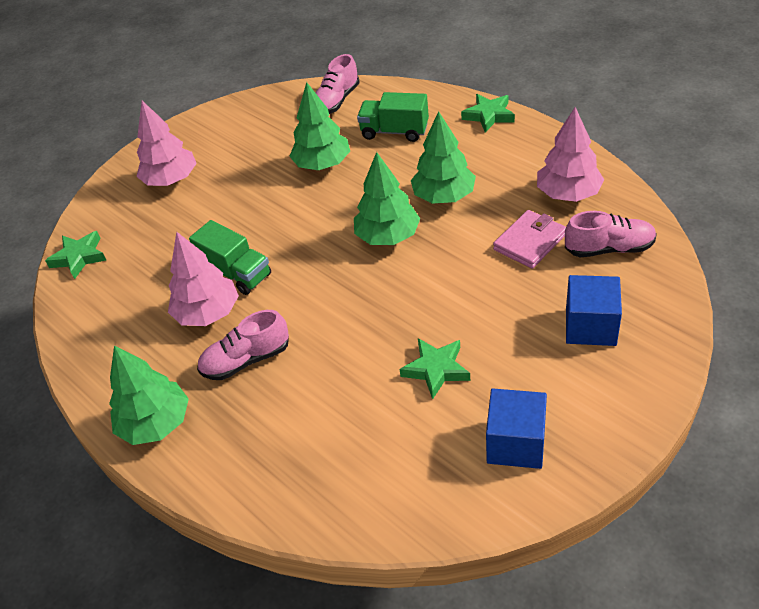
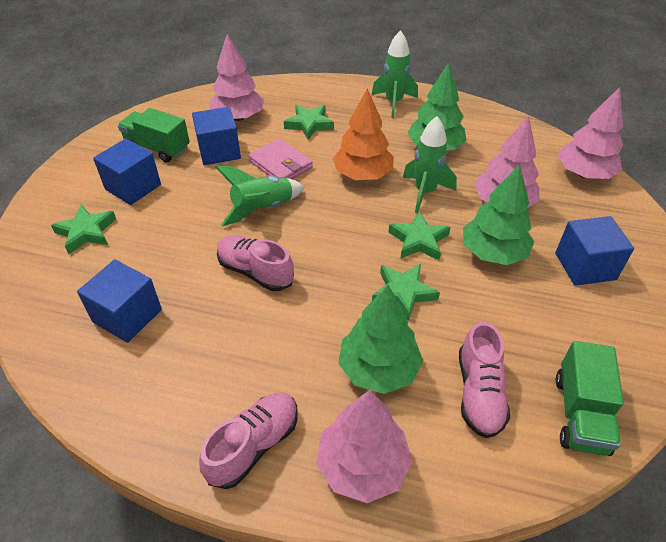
blue cube: 2 -> 4
green rocket: 0 -> 3
green star: 3 -> 4
green tree: 4 -> 3
orange tree: 0 -> 1
pink tree: 3 -> 4

